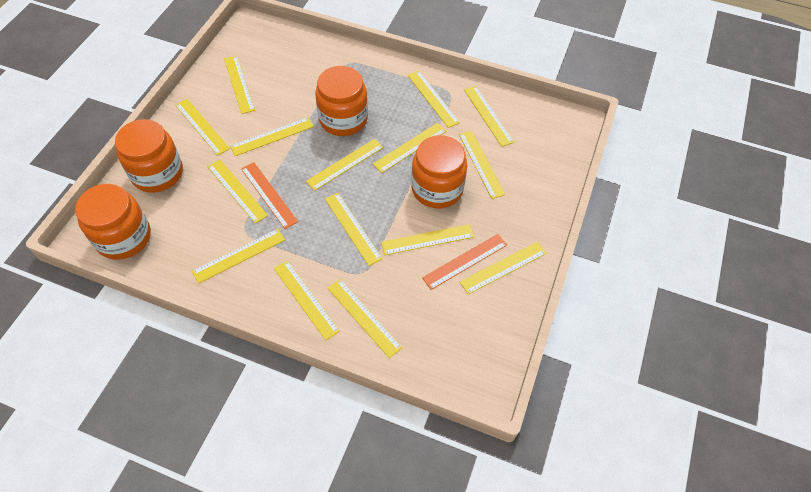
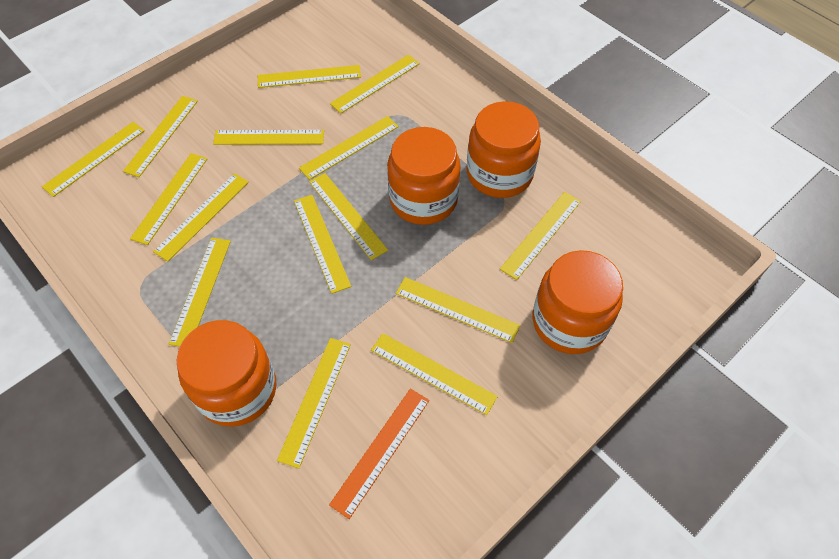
orange ruler: 2 -> 1

